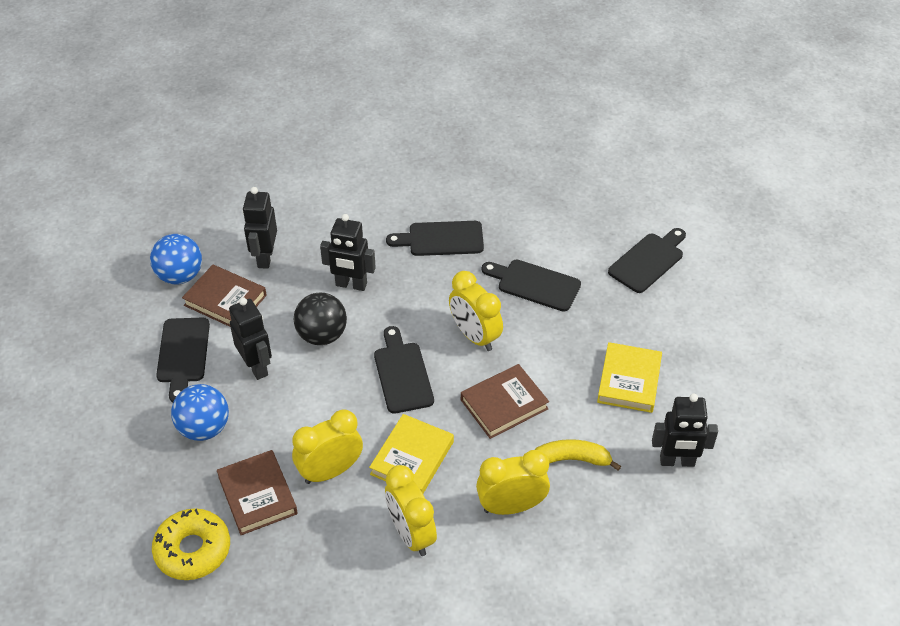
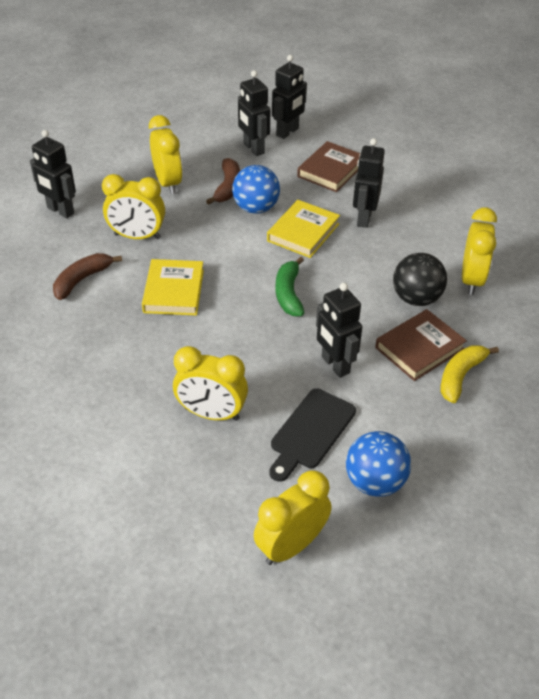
black cutting board: 5 -> 1
black robot: 4 -> 5
brown banana: 0 -> 2
brown book: 3 -> 2
green banana: 0 -> 1
yellow clock: 4 -> 5
yellow donut: 1 -> 0

